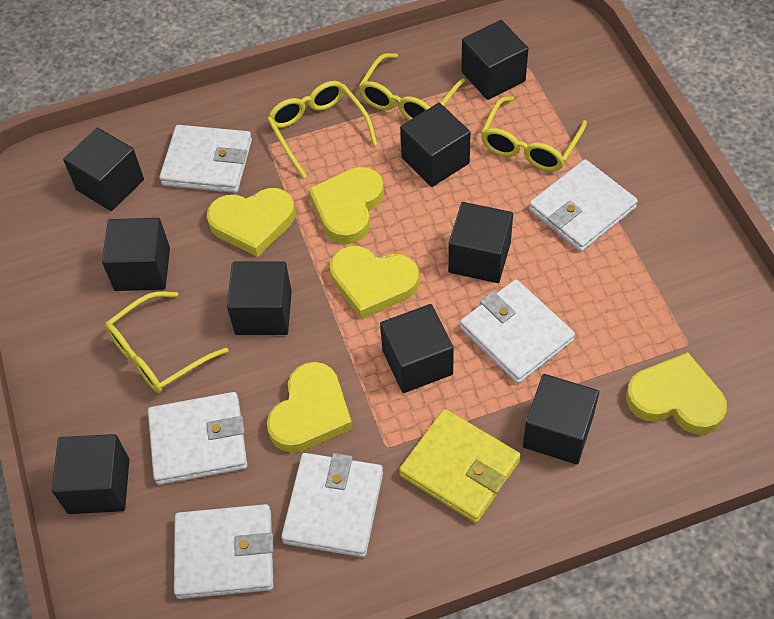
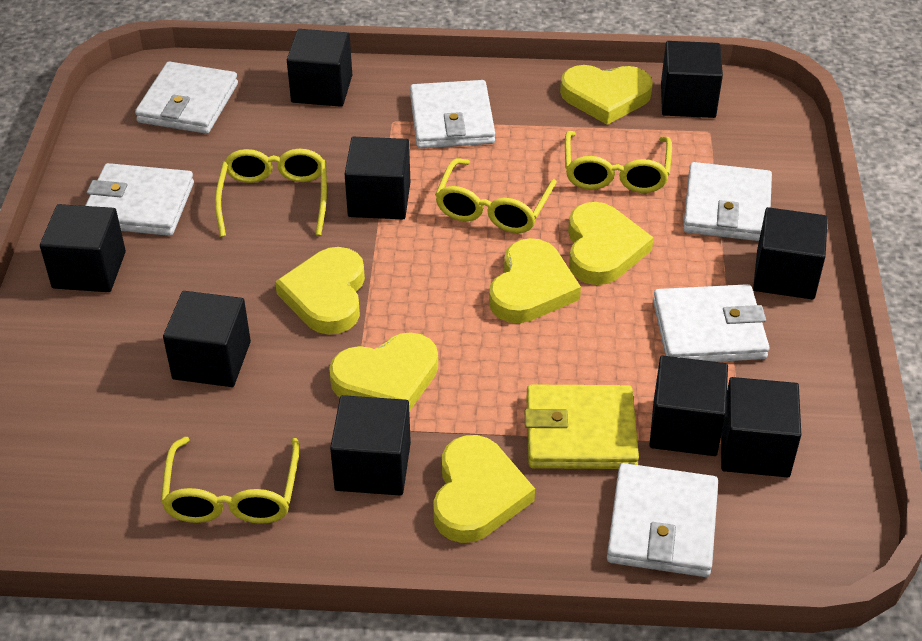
yellow heart: 5 -> 6

